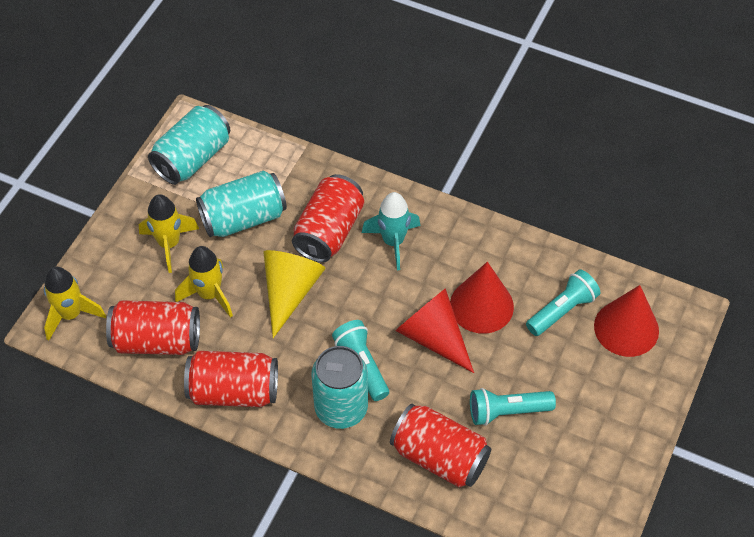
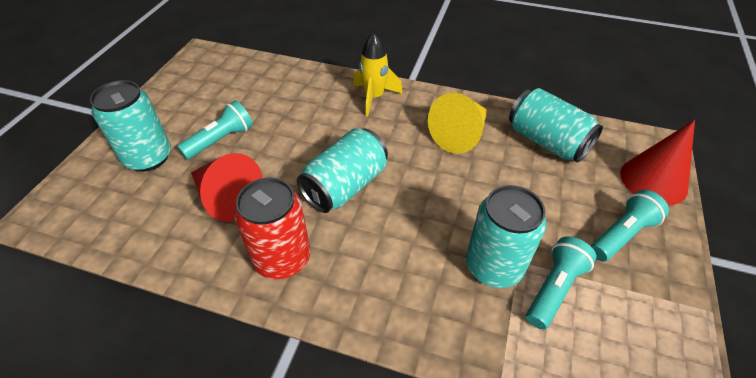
red can: 4 -> 1
red cone: 3 -> 2
turquoise can: 3 -> 4
turquoise rocket: 1 -> 0
yellow rocket: 3 -> 1

